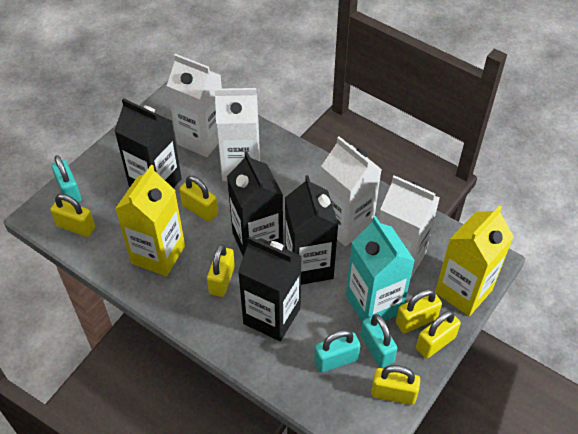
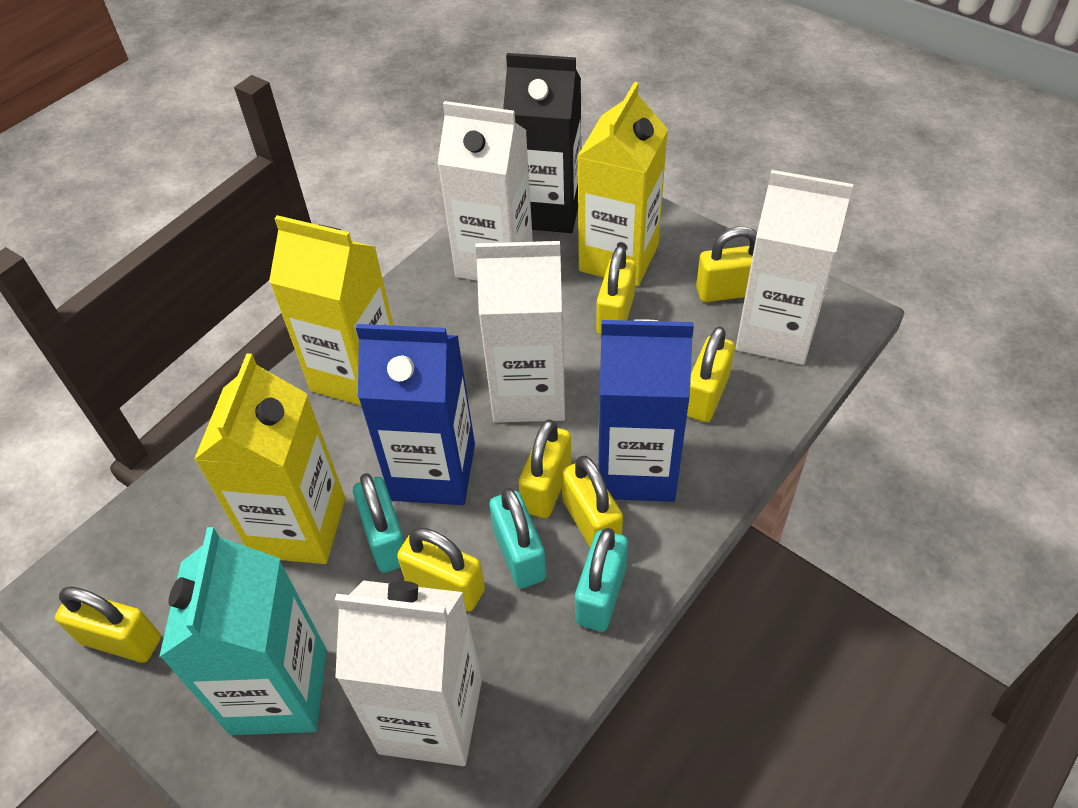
black carton: 4 -> 1
blue carton: 0 -> 2
yellow carton: 2 -> 3
yellow padlock: 6 -> 7

